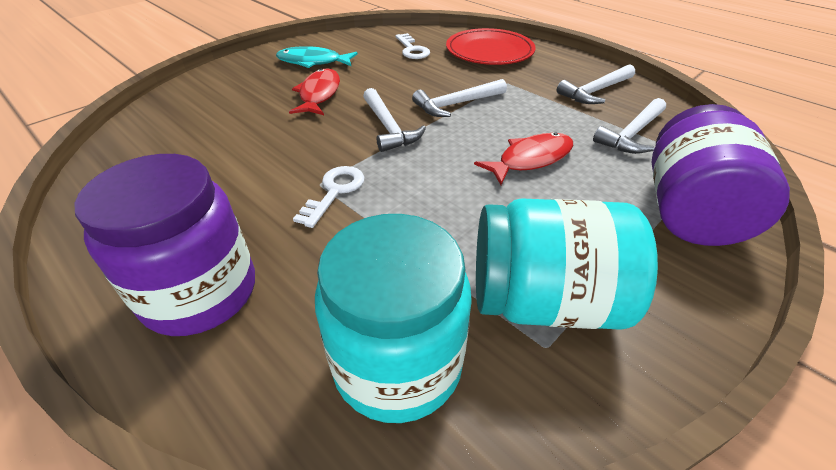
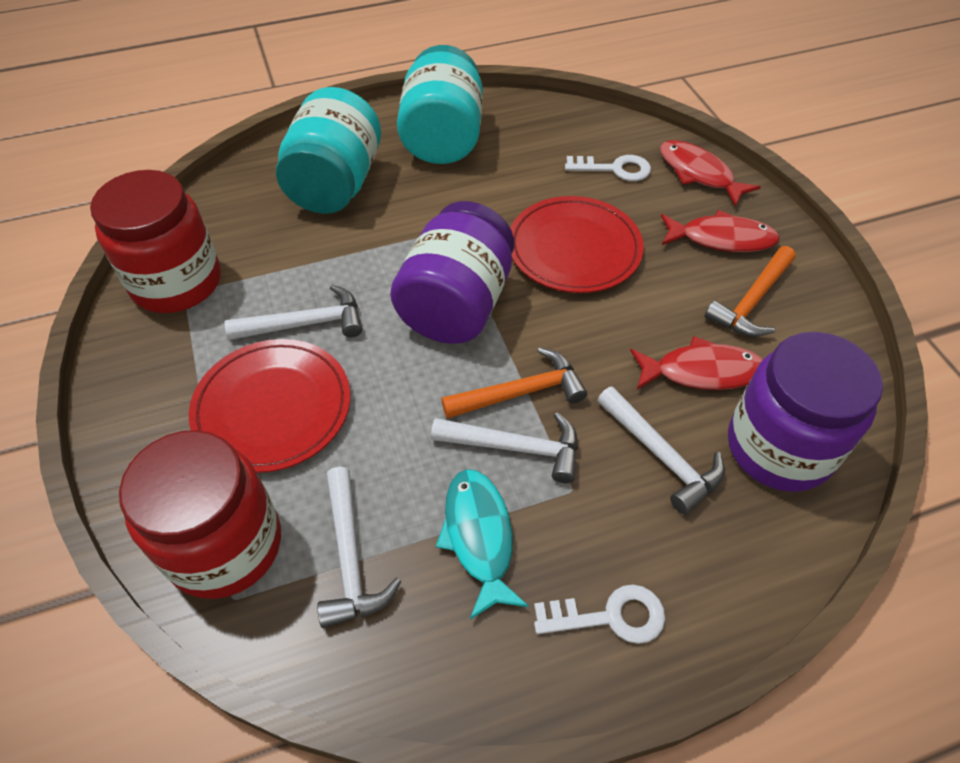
orange hammer: 0 -> 2
red fish: 2 -> 3
red jar: 0 -> 2
red plate: 1 -> 2

